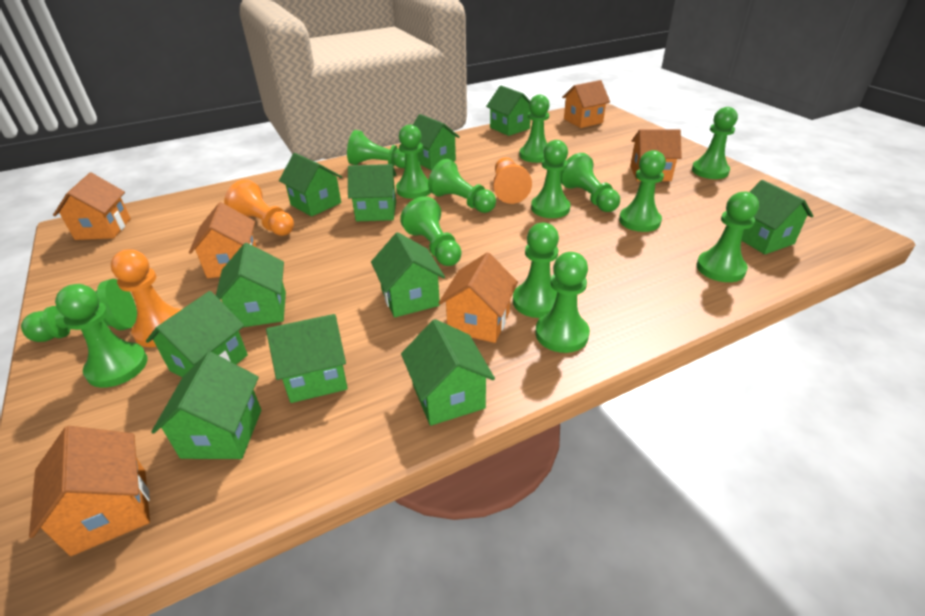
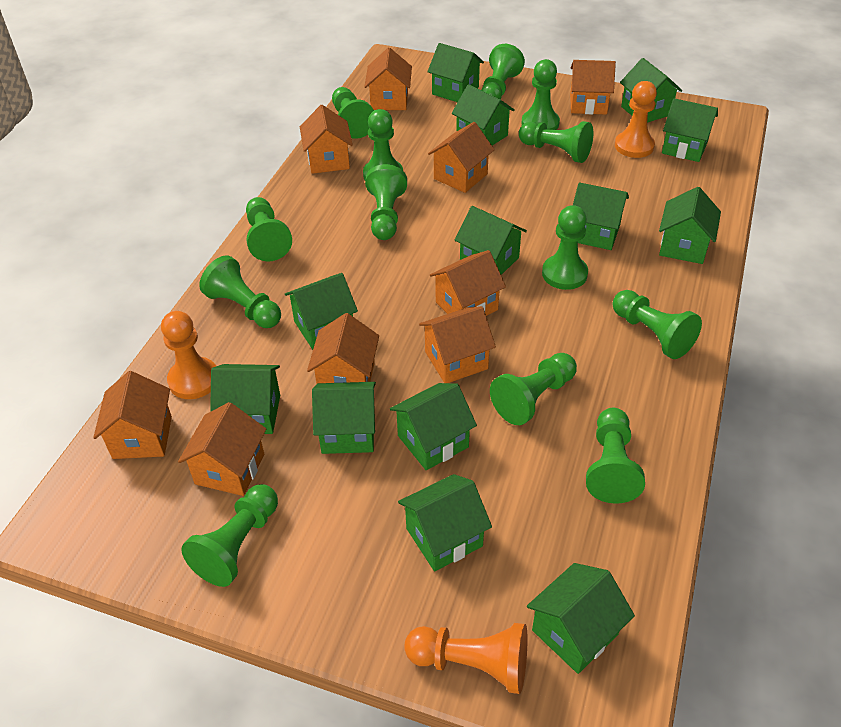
green house: 11 -> 13
green pawn: 14 -> 13
orange house: 6 -> 9

